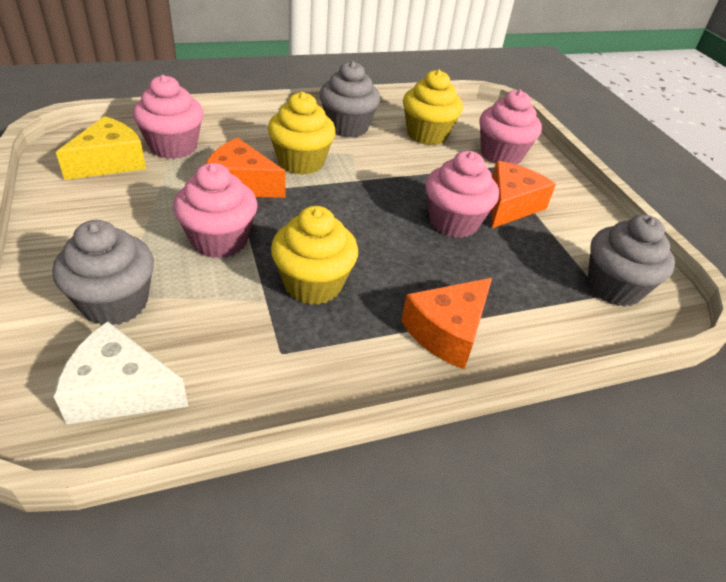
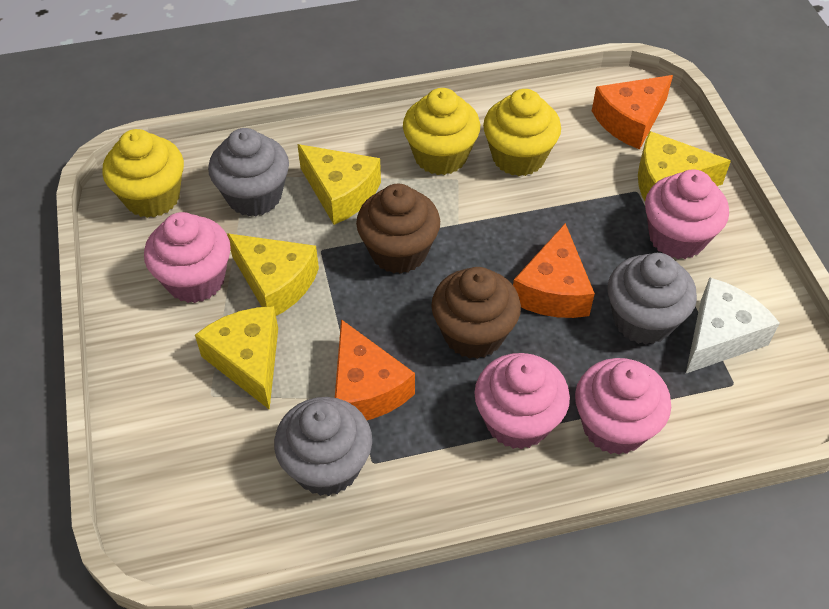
brown cupcake: 0 -> 2
yellow cheese: 1 -> 4

